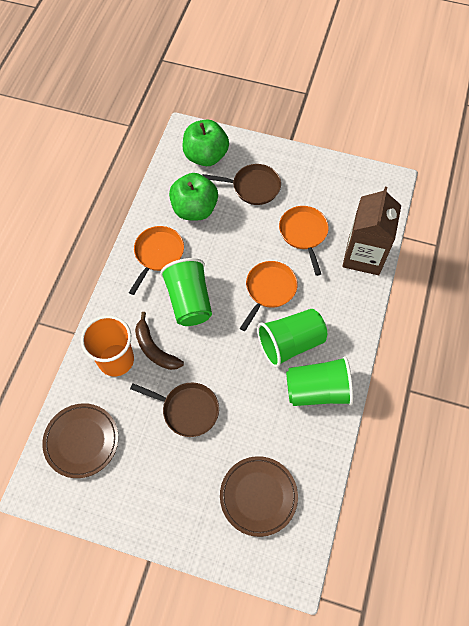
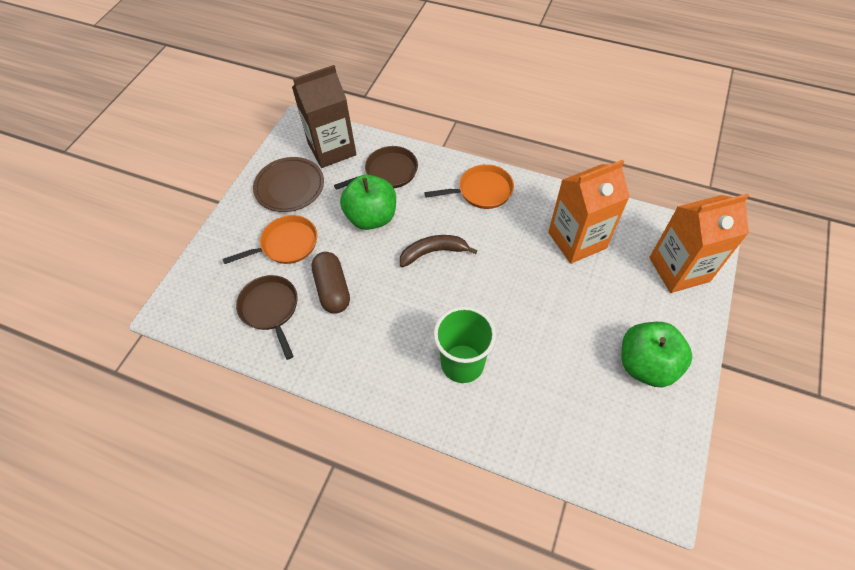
brown capsule: 0 -> 1
brown plate: 2 -> 1
green cup: 3 -> 1
orange carton: 0 -> 2
orange cup: 1 -> 0
orange pan: 3 -> 2

